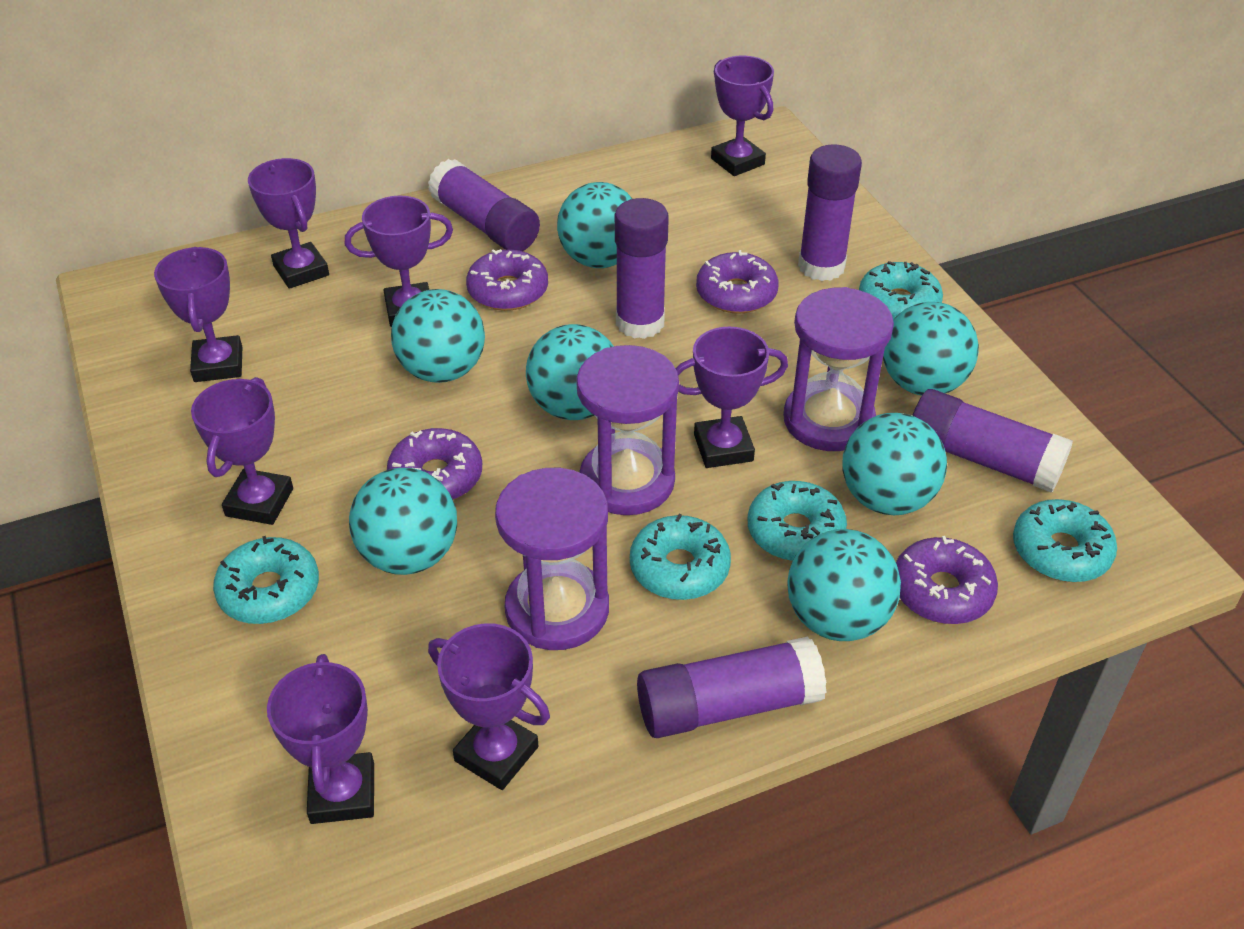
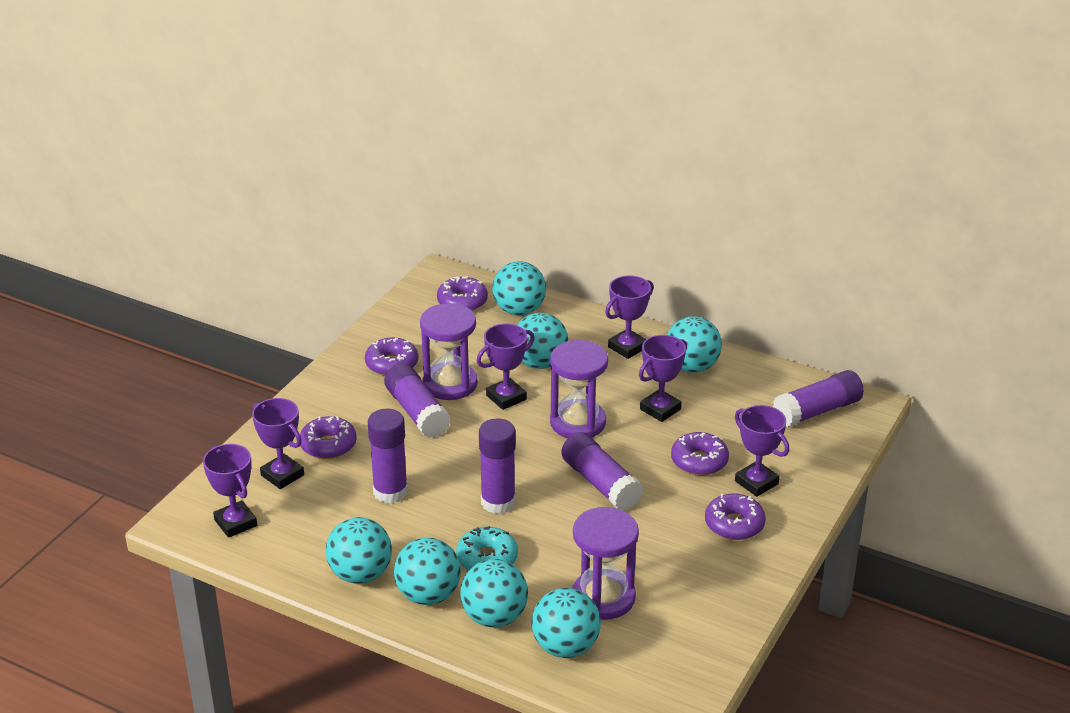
purple donut: 4 -> 5
purple trophy: 8 -> 6
turquoise donut: 5 -> 1

